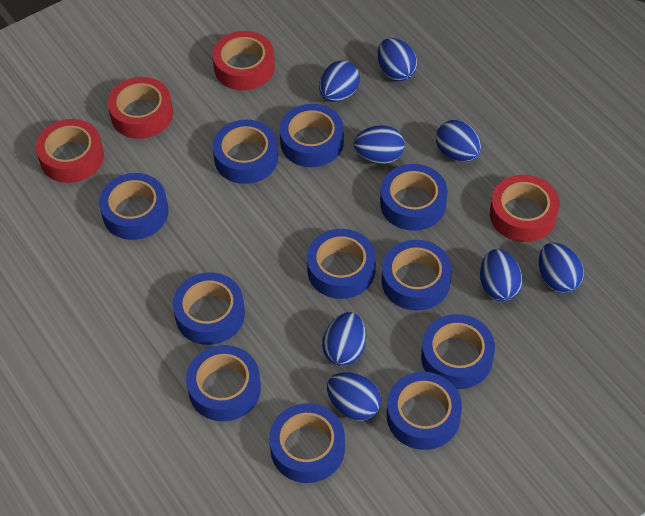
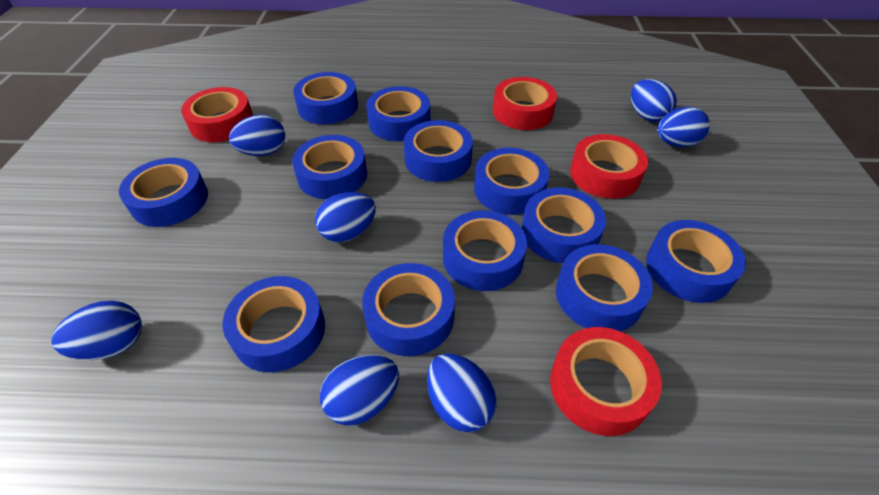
blue egg: 8 -> 7
blue tape: 11 -> 12

